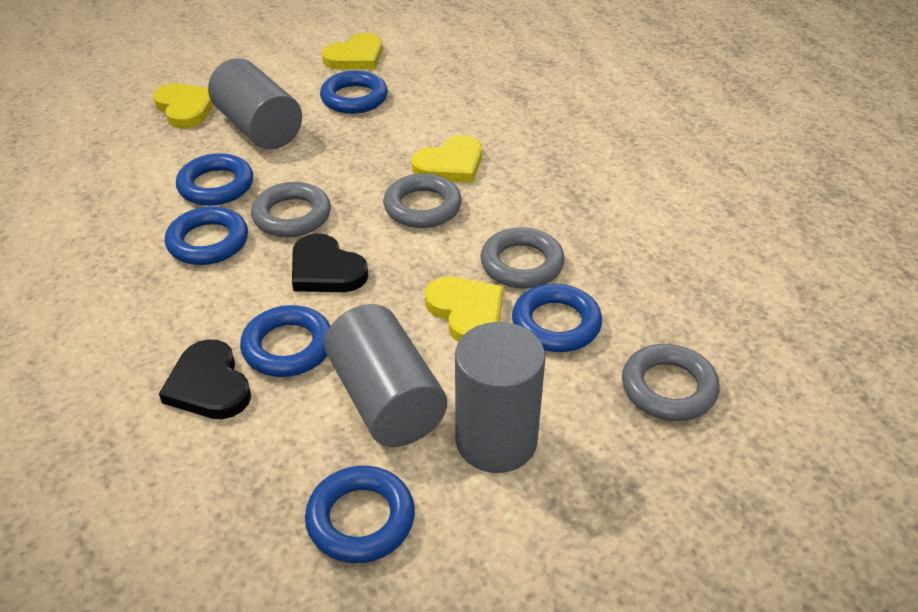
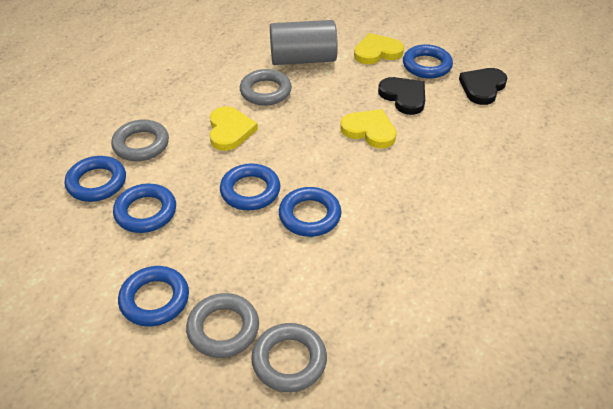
grey cylinder: 3 -> 1
yellow heart: 4 -> 3

